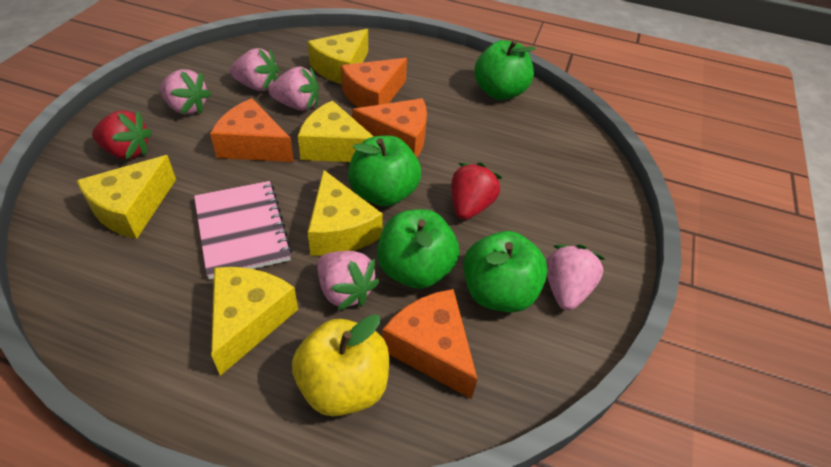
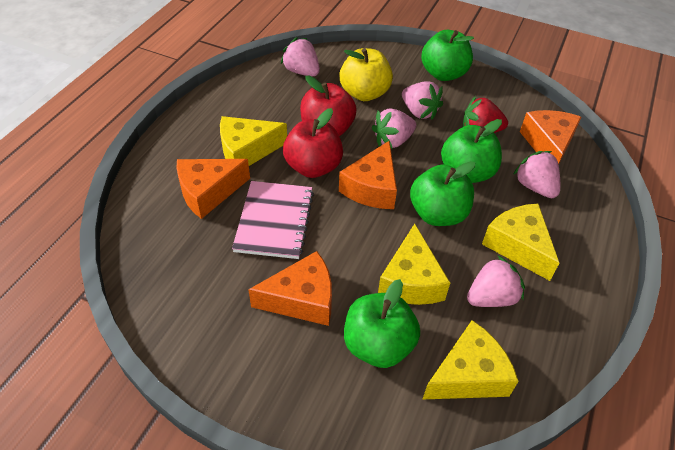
red apple: 0 -> 2
red strawberry: 2 -> 1
yellow cheese: 5 -> 4

